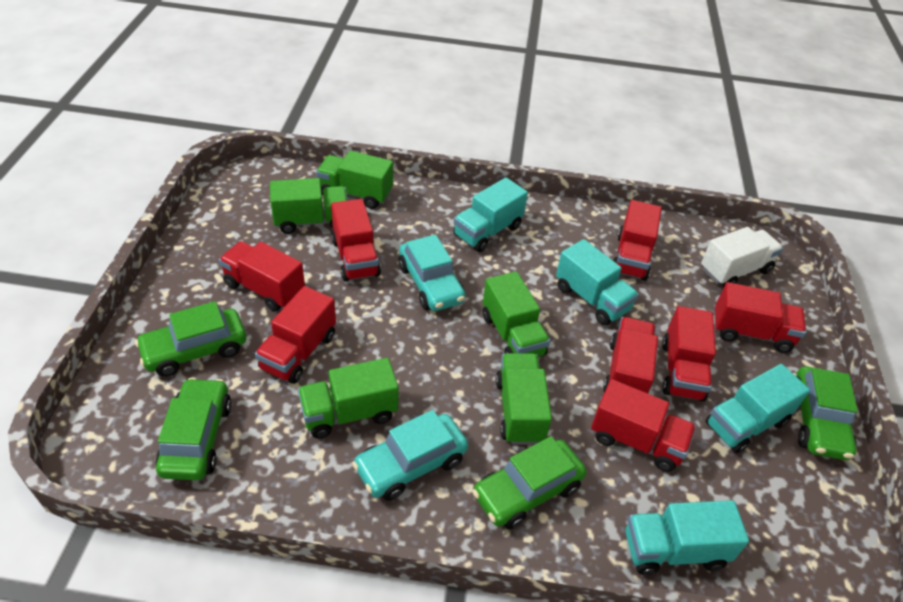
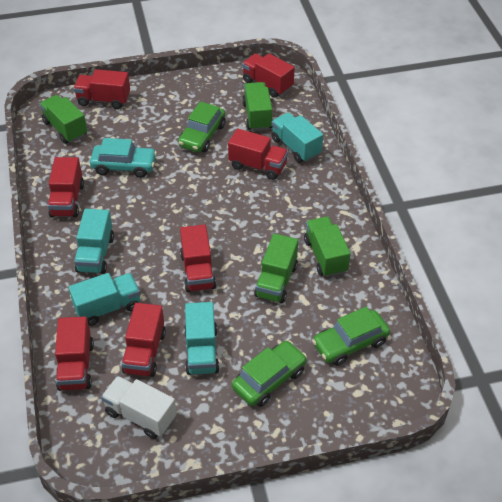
green car: 4 -> 3
green truck: 5 -> 4
red truck: 8 -> 7
turquoise car: 2 -> 1

